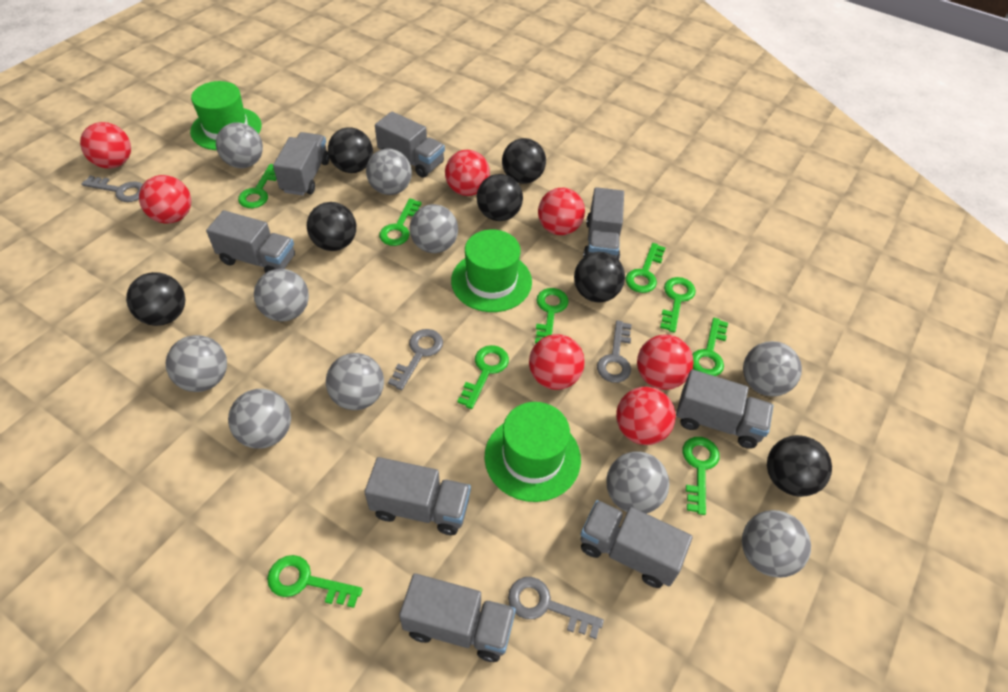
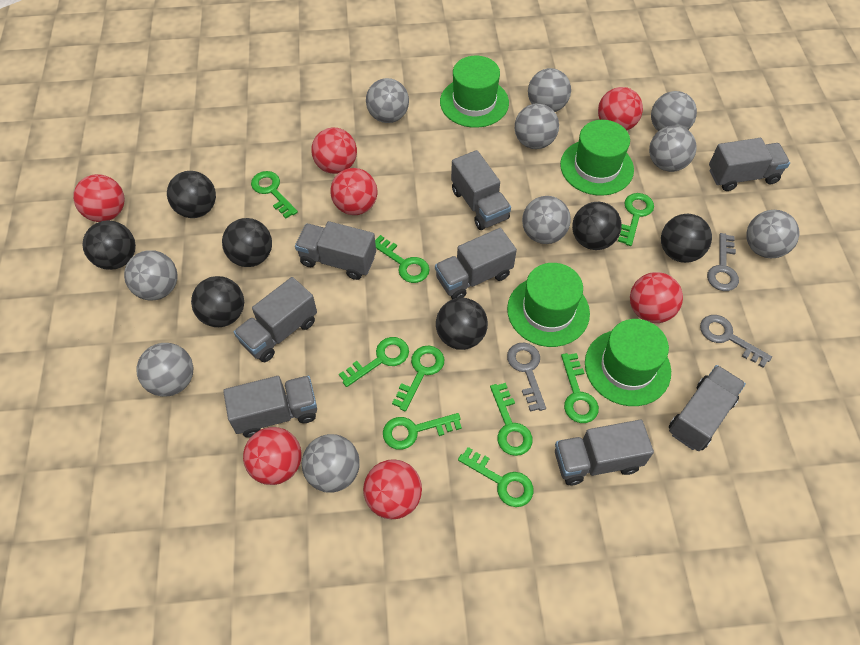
green hat: 3 -> 4
grey key: 4 -> 3

